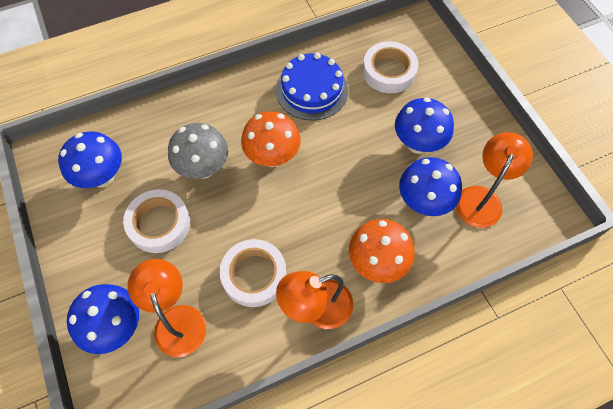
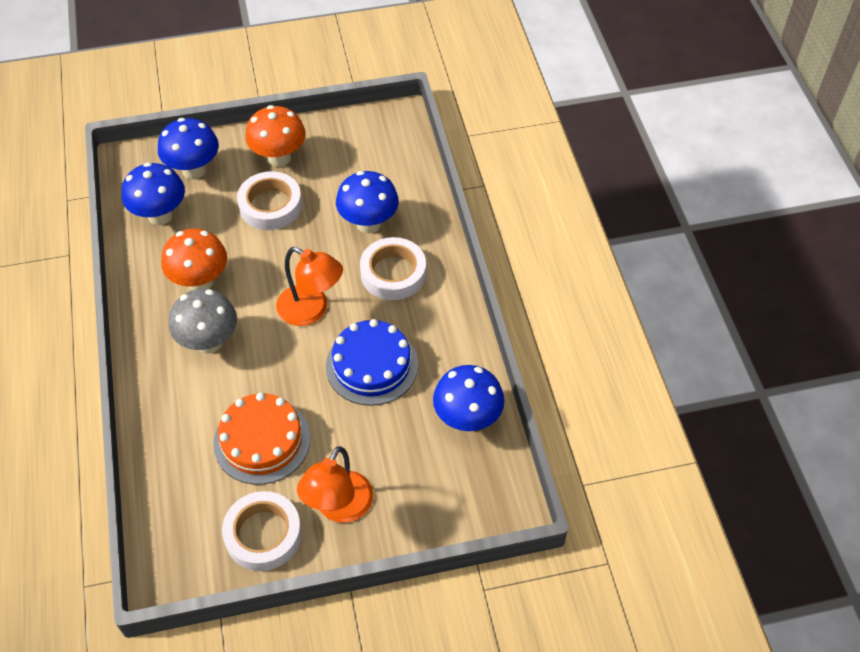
orange cake: 0 -> 1
orange lamp: 3 -> 2

